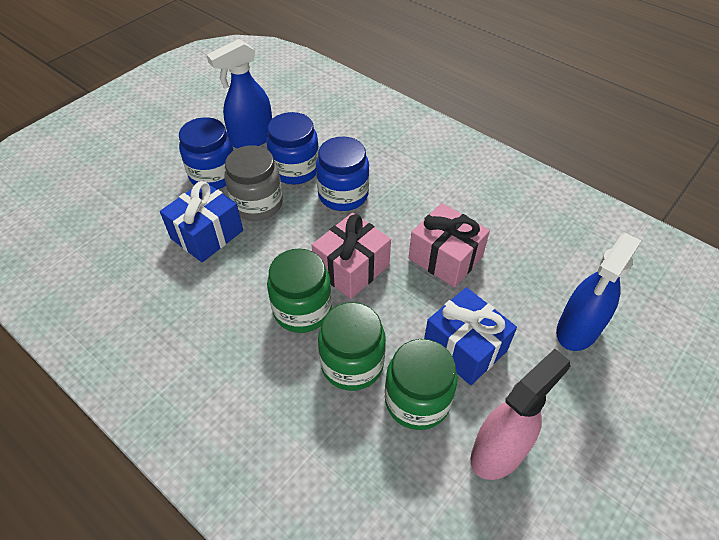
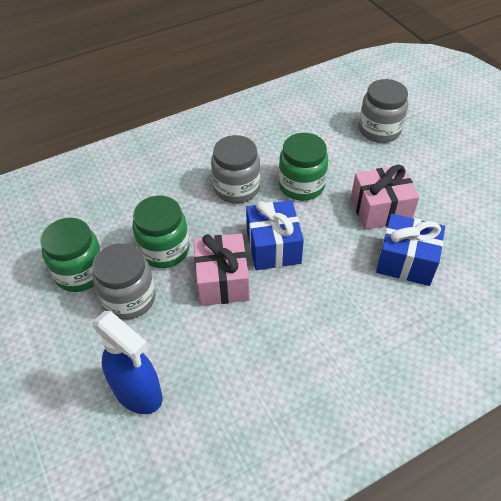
blue jar: 3 -> 0
blue spray bottle: 2 -> 1
grey jar: 1 -> 3
pink spray bottle: 1 -> 0

